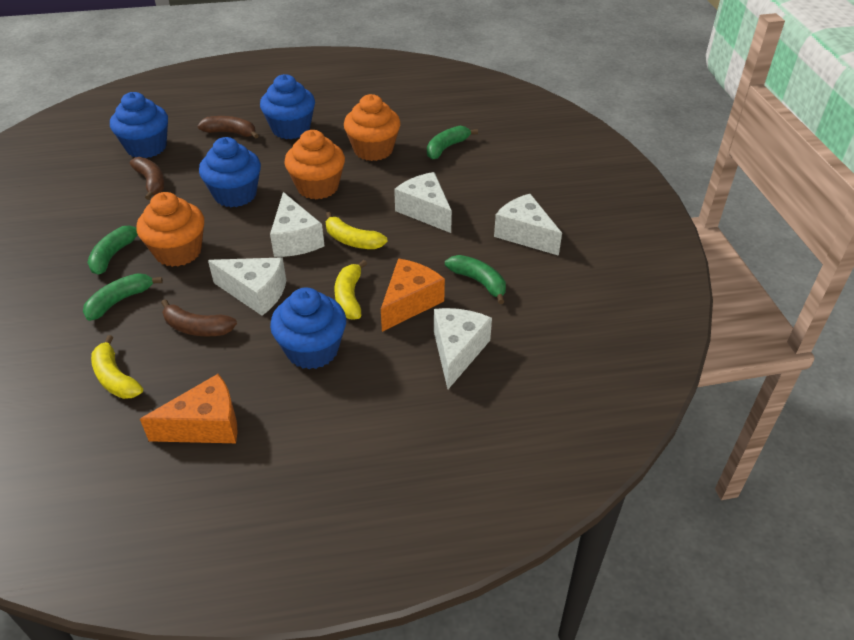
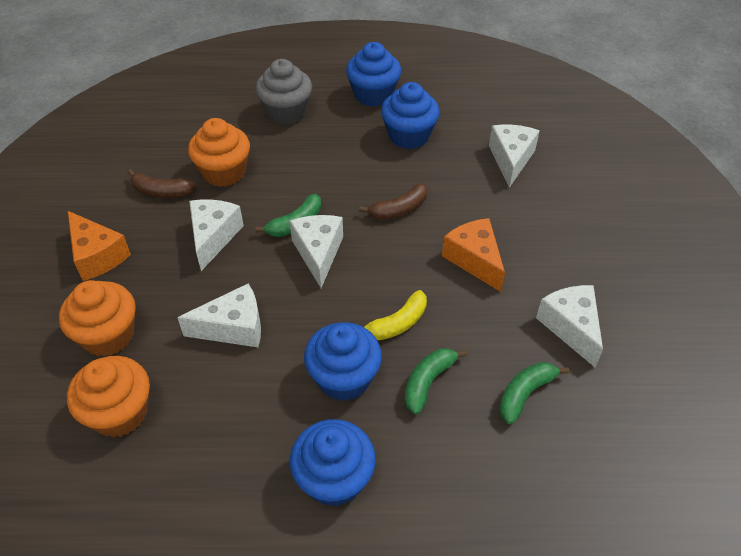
brown banana: 3 -> 2
green banana: 4 -> 3
grey cupcake: 0 -> 1
yellow banana: 3 -> 1

